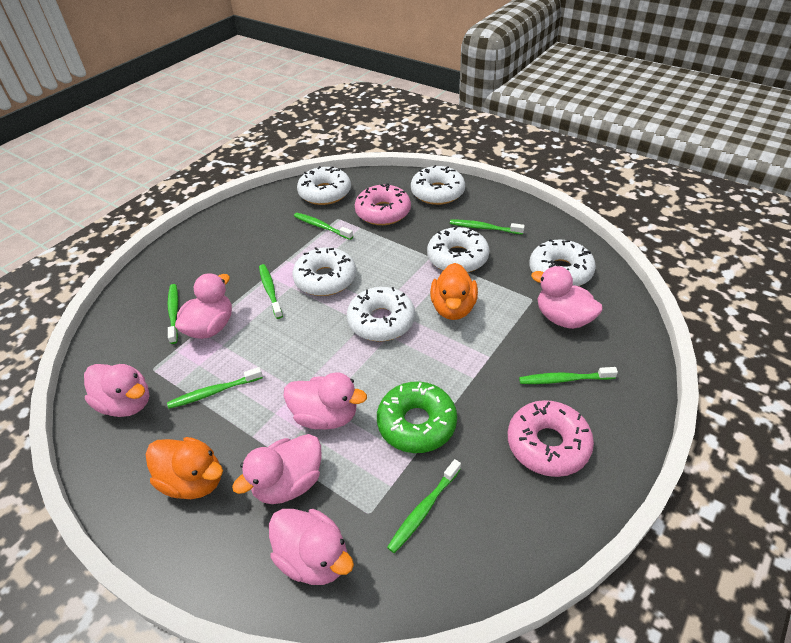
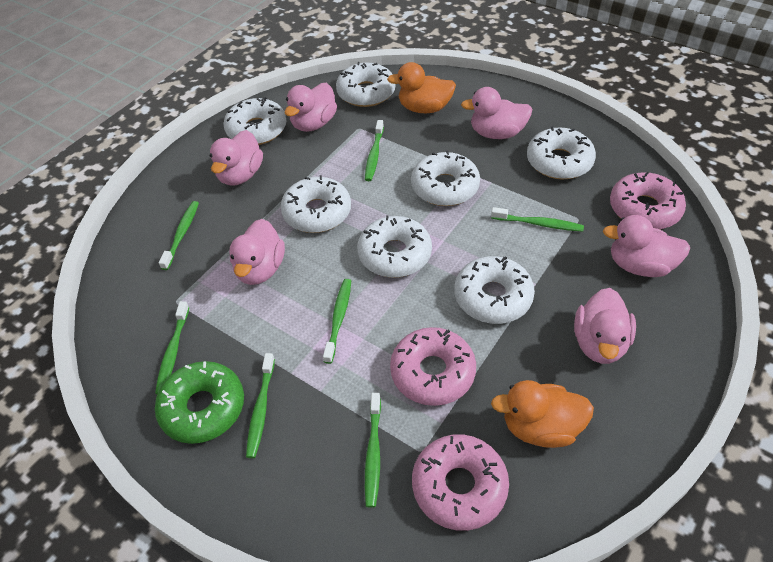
pink donut: 2 -> 3
white donut: 6 -> 7

